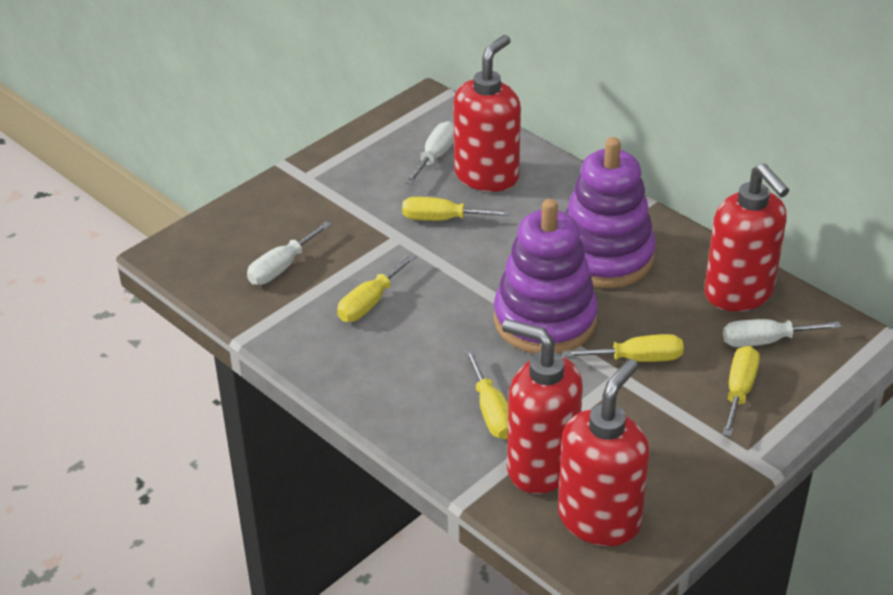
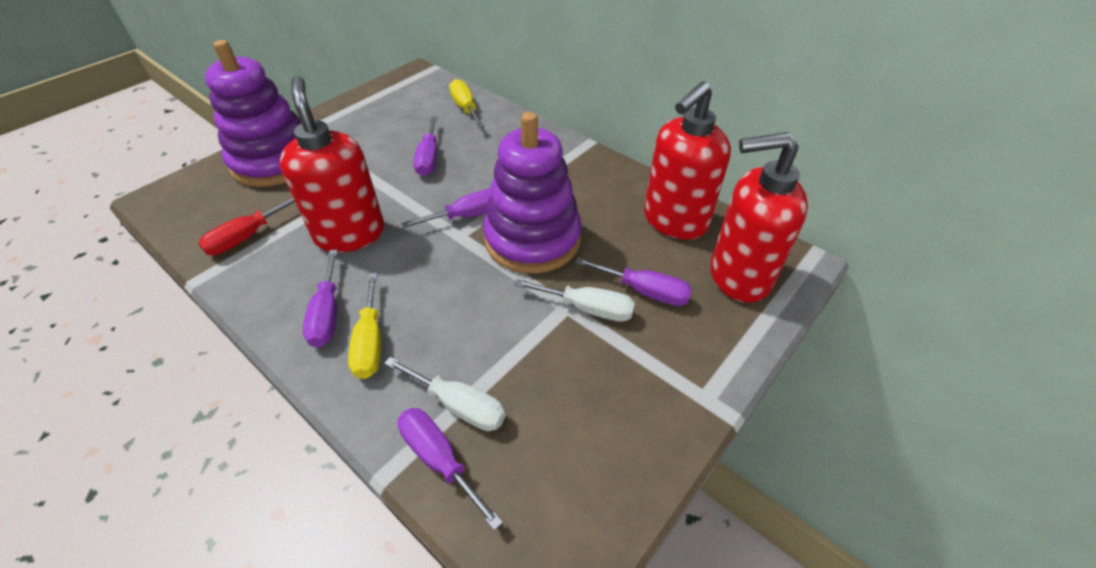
purple screwdriver: 0 -> 5
red screwdriver: 0 -> 1
red soap dispenser: 4 -> 3
white screwdriver: 3 -> 2
yellow screwdriver: 5 -> 2

